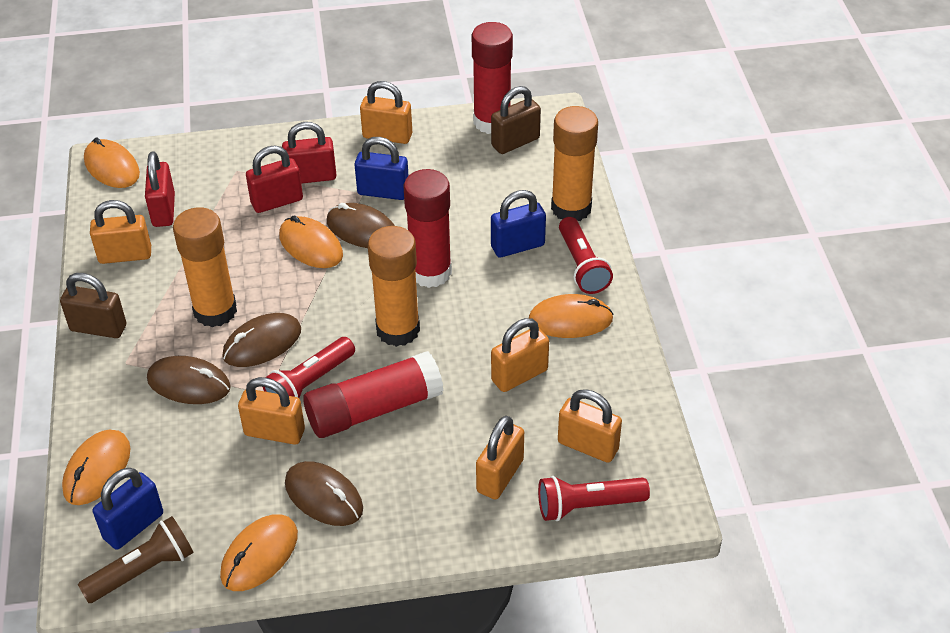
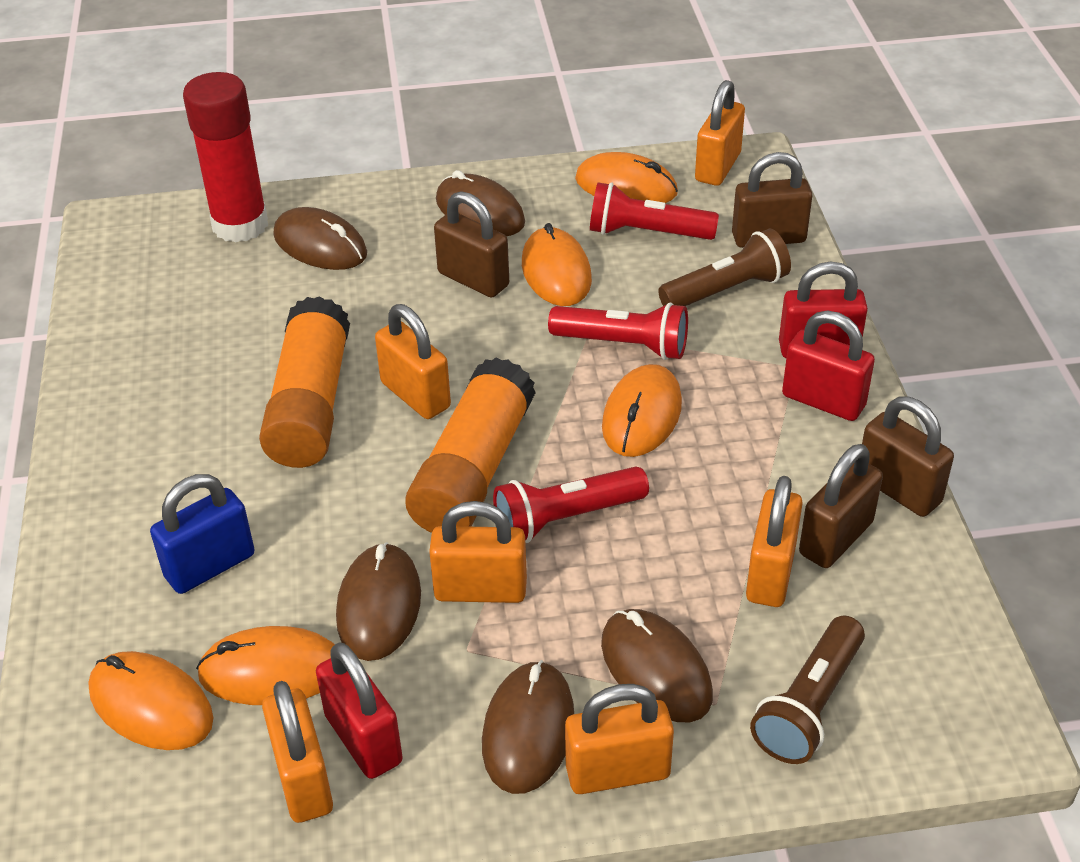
blue padlock: 3 -> 1
brown flashlight: 1 -> 2
brown mouse: 4 -> 5
brown padlock: 2 -> 4
orange glue stick: 3 -> 2
red glue stick: 3 -> 1

